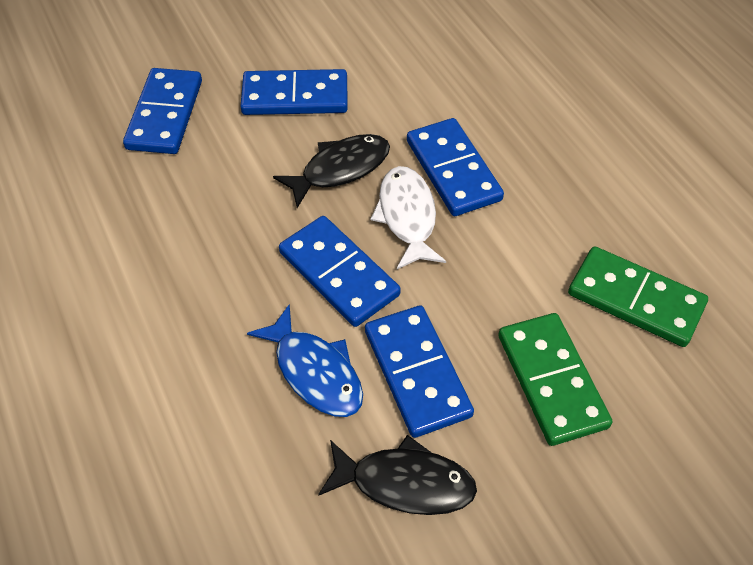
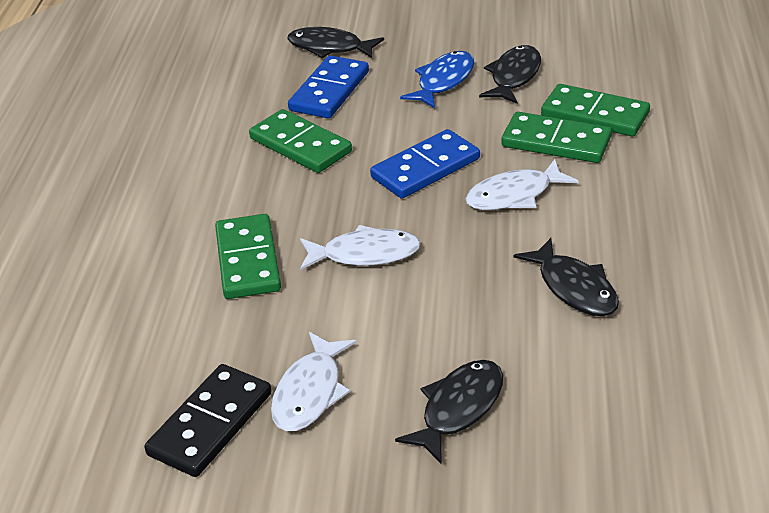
black domino: 0 -> 1
black fish: 2 -> 4
blue domino: 5 -> 2
green domino: 2 -> 4
white fish: 1 -> 3

